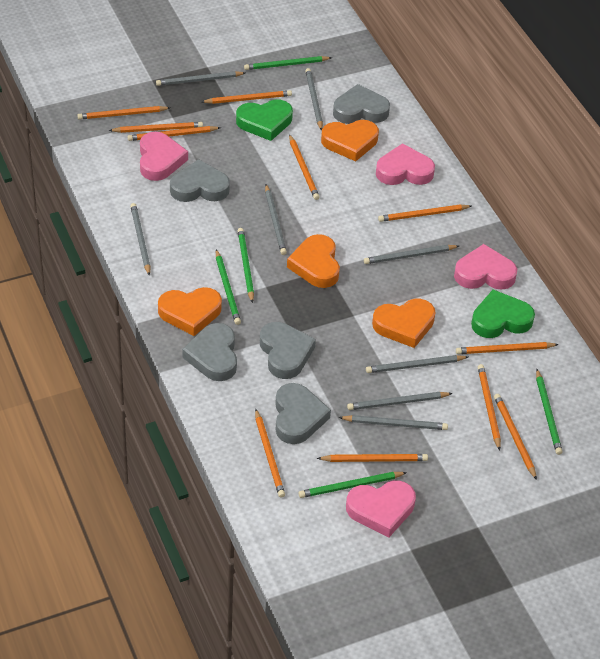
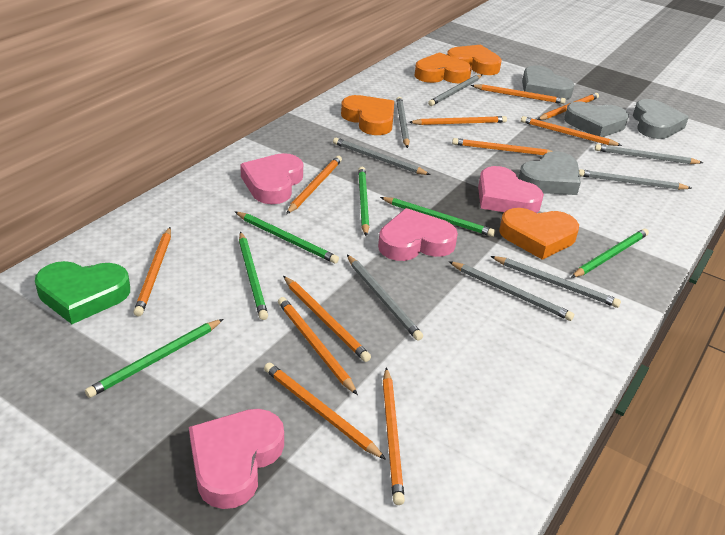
green heart: 2 -> 1
green pencil: 5 -> 6
grey heart: 5 -> 4

